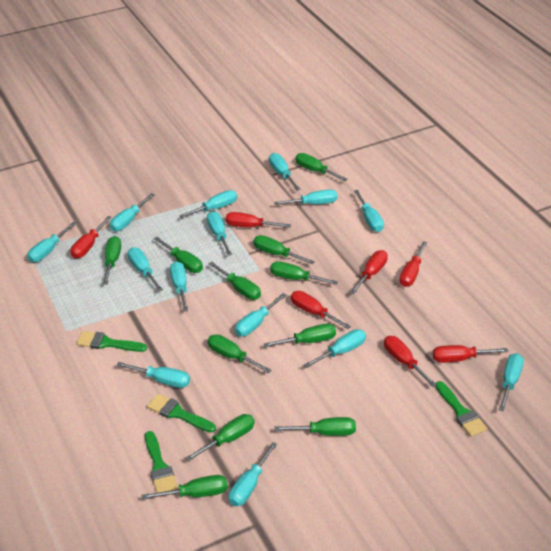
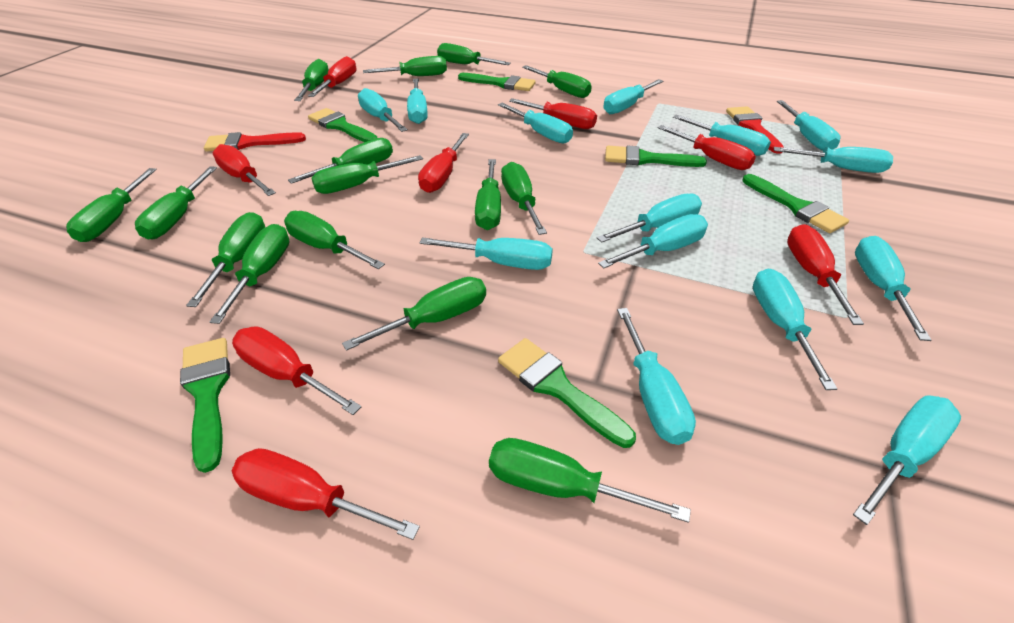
green brush: 4 -> 6
green screwdriver: 11 -> 15
red brush: 0 -> 2
red screwdriver: 7 -> 8

